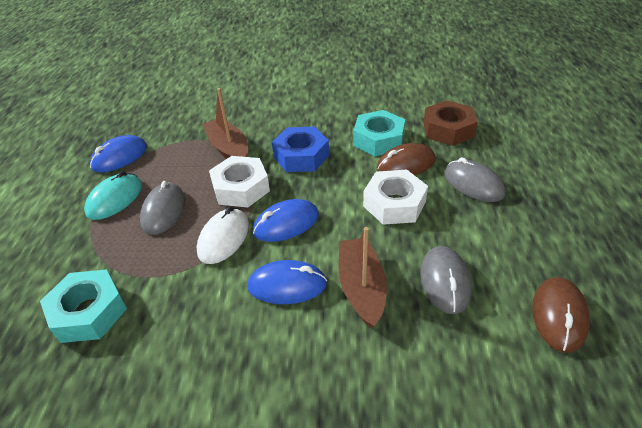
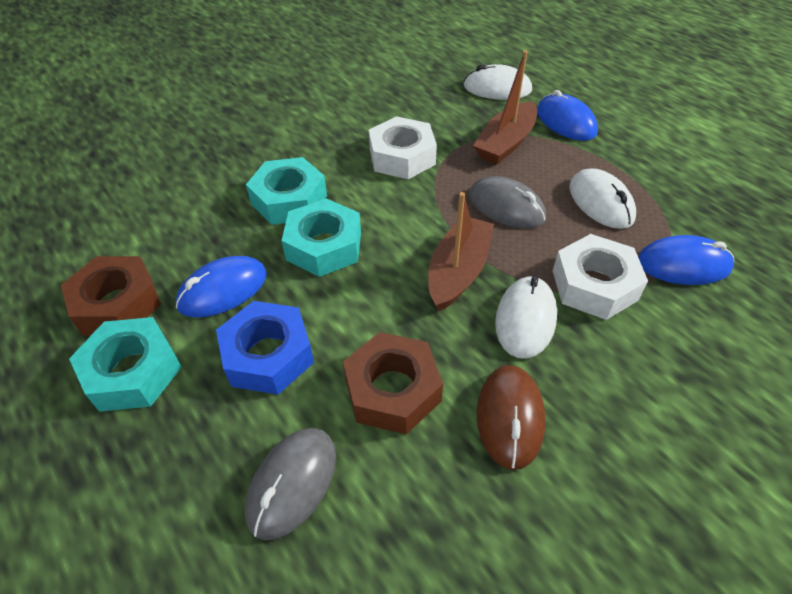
brown mouse: 2 -> 1
brown nut: 1 -> 2
grey mouse: 3 -> 2
turquoise mouse: 1 -> 0
turquoise nut: 2 -> 3
white mouse: 1 -> 3

